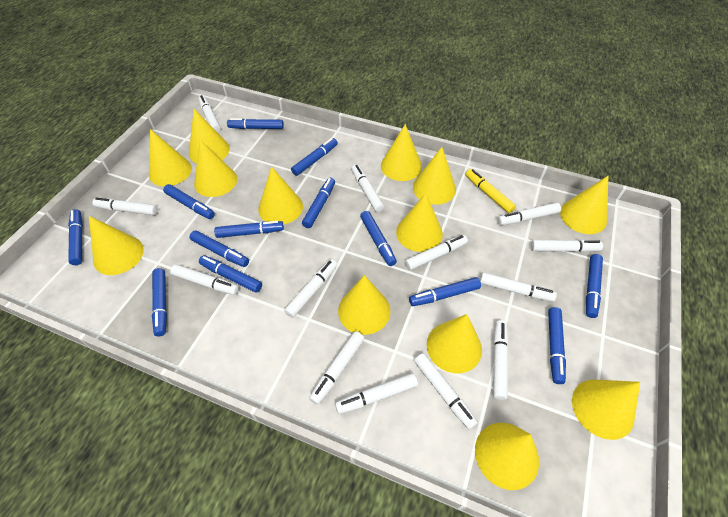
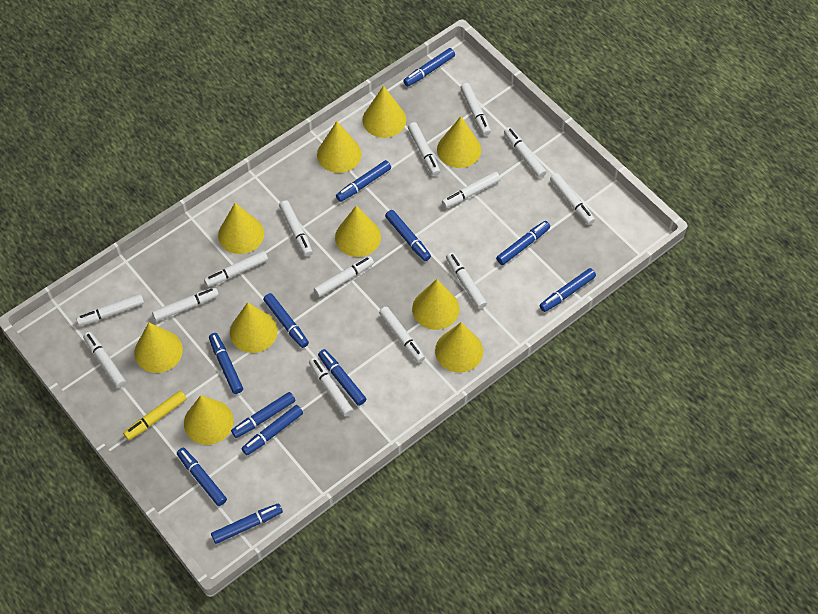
blue marker: 13 -> 12
white marker: 13 -> 14
yellow cone: 13 -> 10

